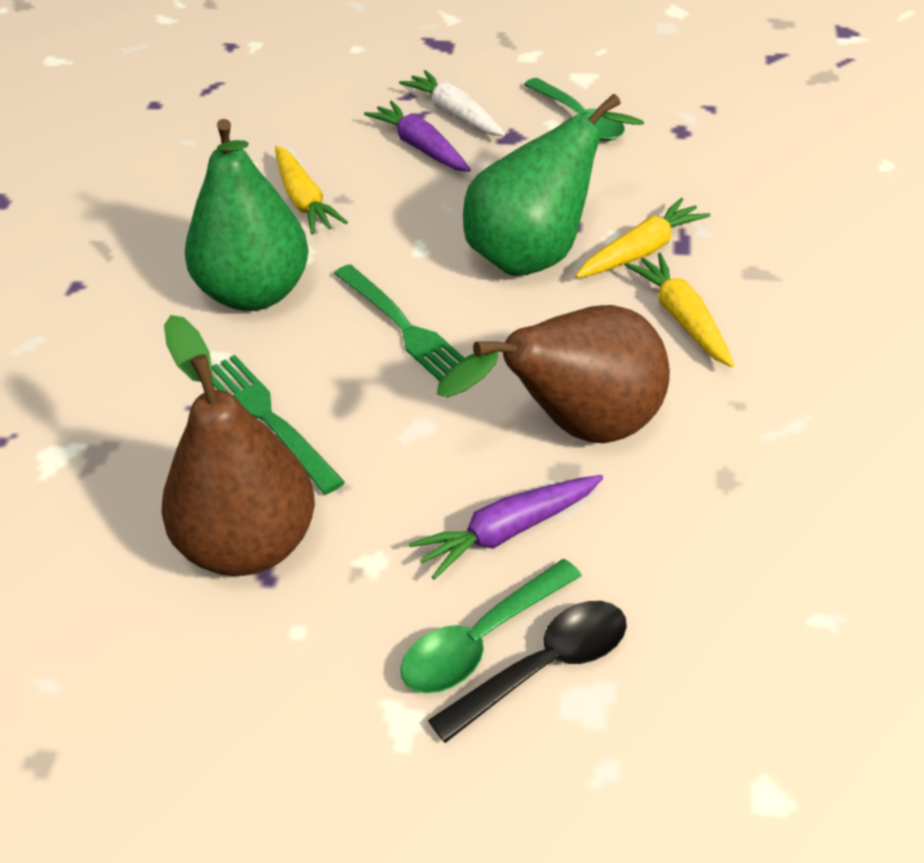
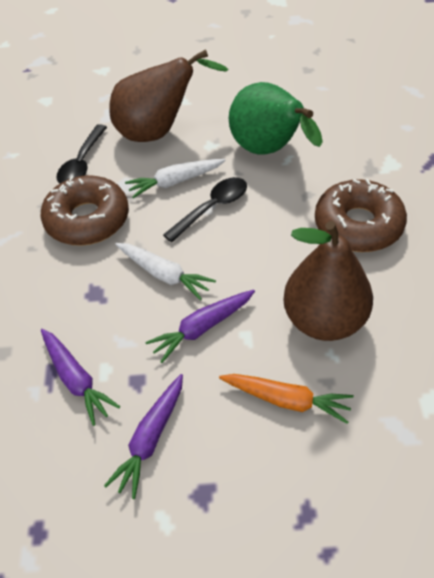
black spoon: 1 -> 2
brown donut: 0 -> 2
green fork: 2 -> 0
green pear: 2 -> 1
green spoon: 2 -> 0
orange carrot: 0 -> 1
purple carrot: 2 -> 3
white carrot: 1 -> 2
yellow carrot: 3 -> 0

